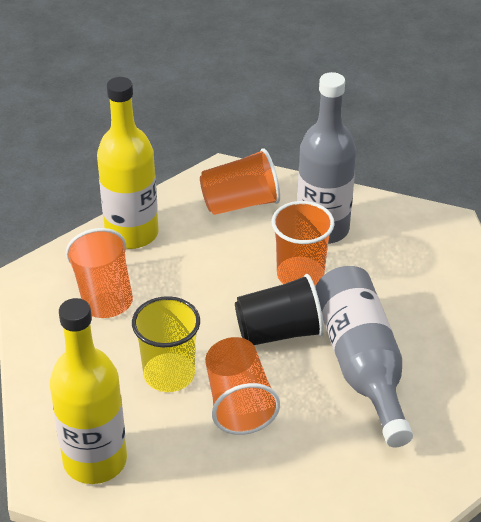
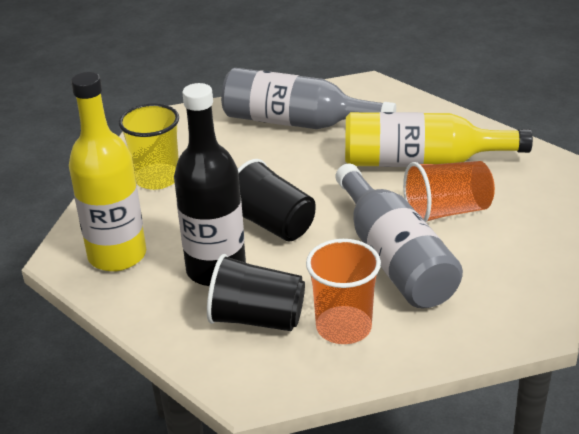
black bottle: 0 -> 1
black cup: 1 -> 2
orange cup: 4 -> 2

